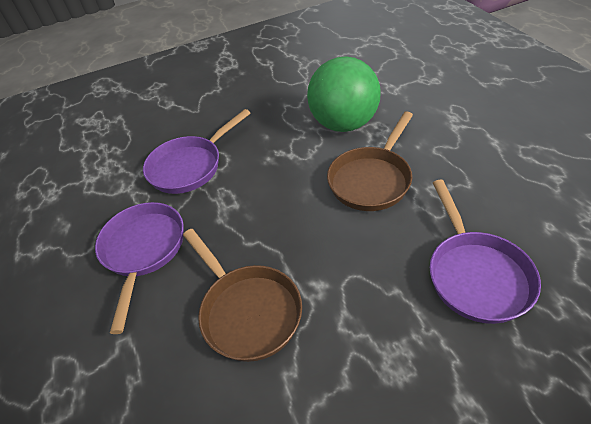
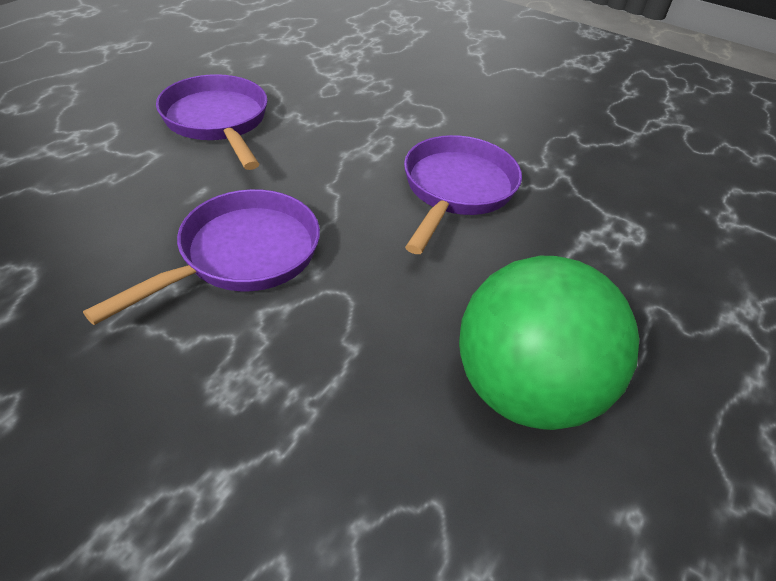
brown pan: 2 -> 0

